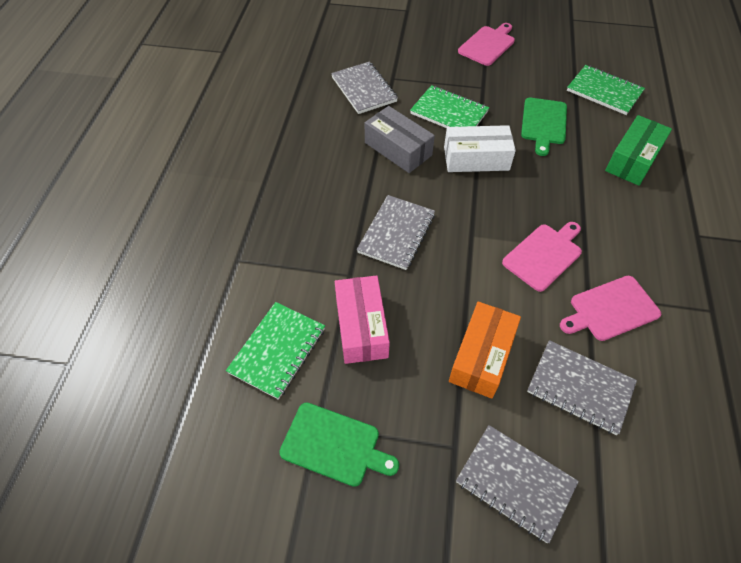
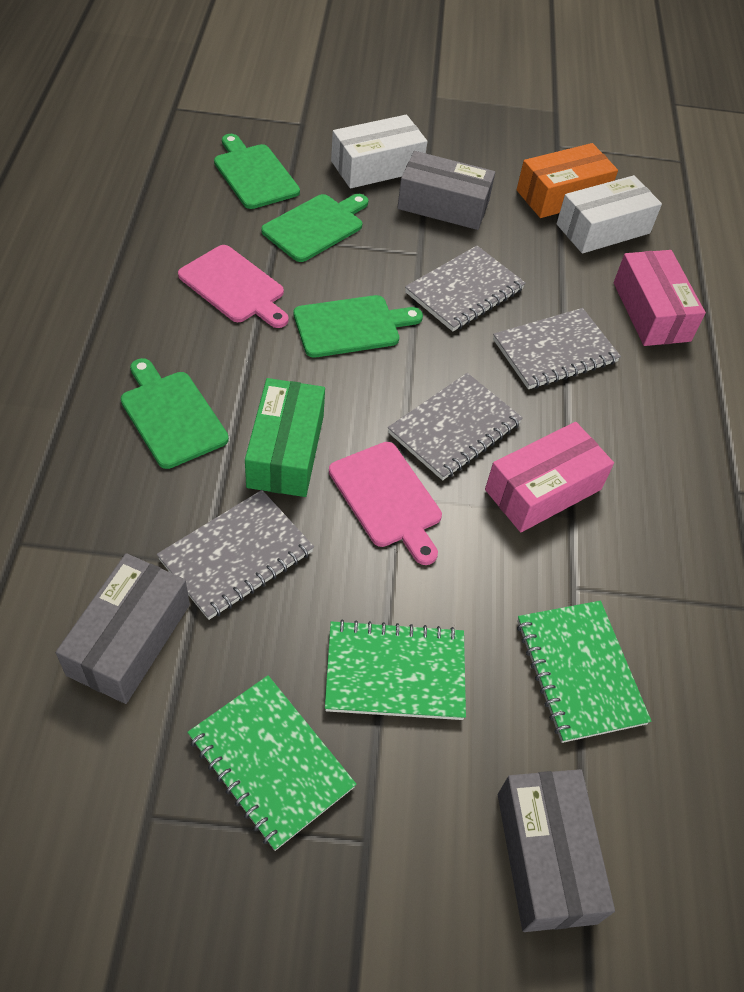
green cutting board: 2 -> 4
grey box: 1 -> 3
pink box: 1 -> 2
pink cutting board: 3 -> 2
white box: 1 -> 2

